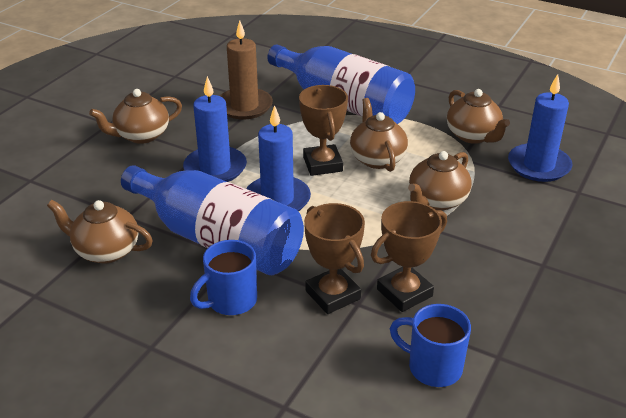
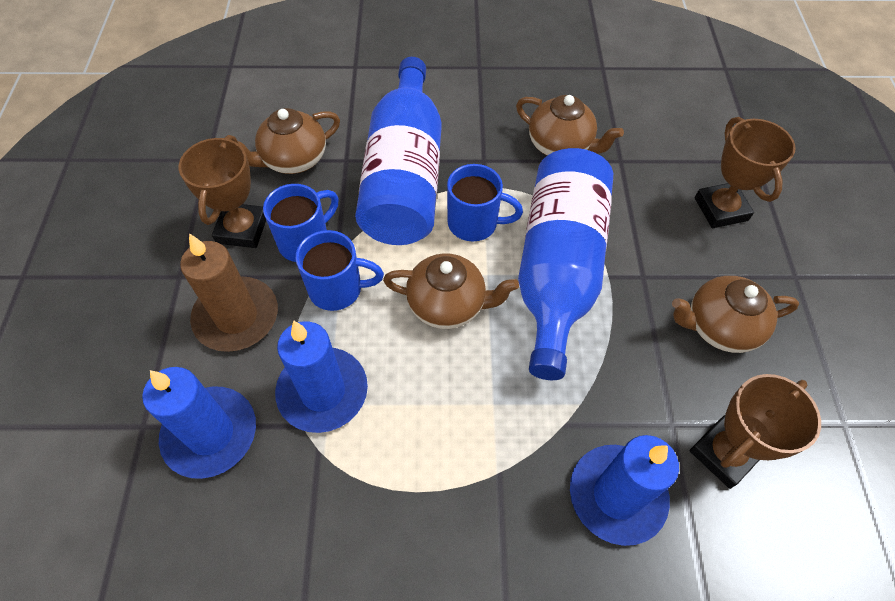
blue mug: 2 -> 3
brown teapot: 5 -> 4

